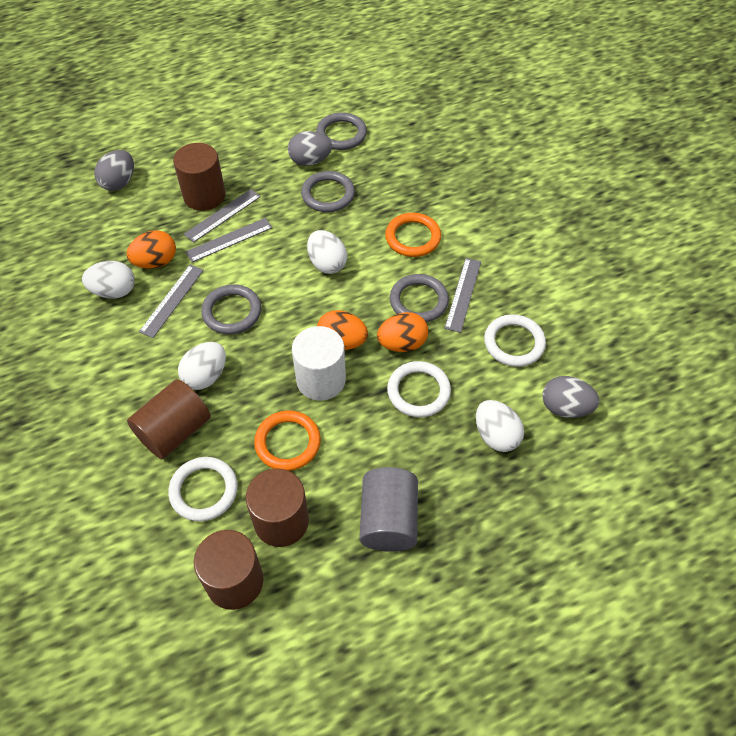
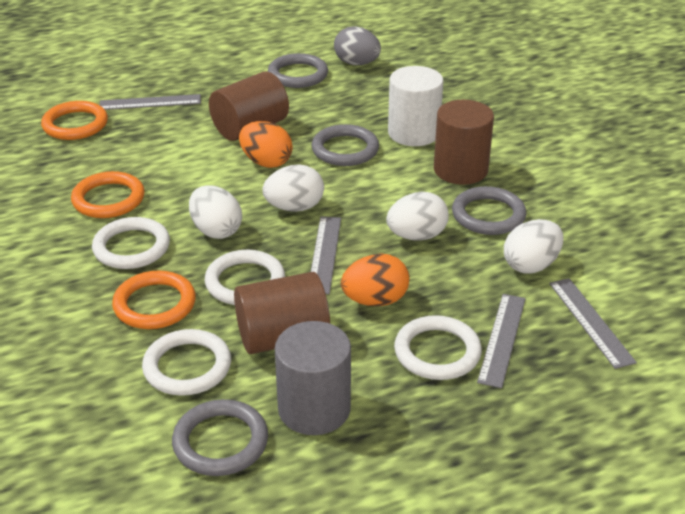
brown cylinder: 4 -> 3
grey egg: 3 -> 1
orange egg: 3 -> 2
orange ring: 2 -> 3
white ring: 3 -> 4

